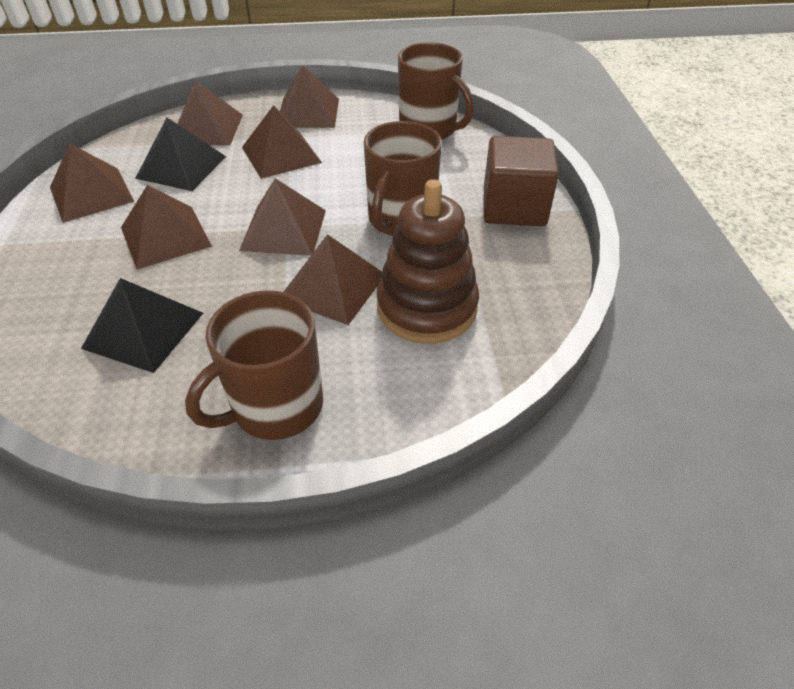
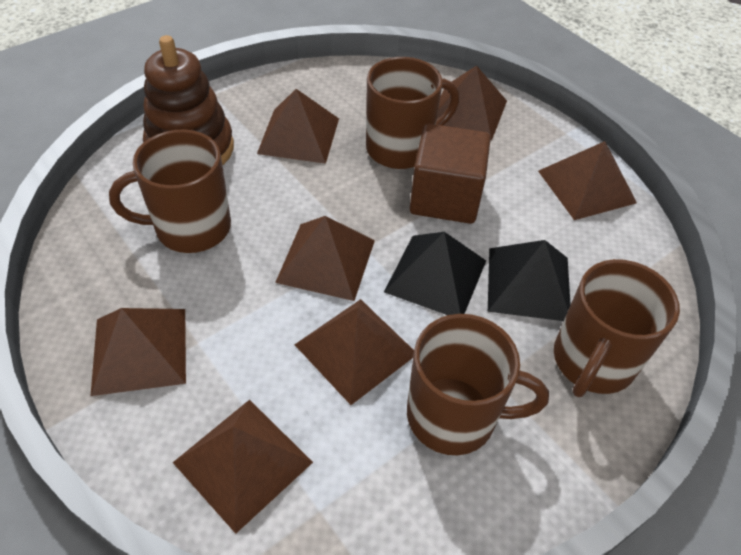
brown mug: 3 -> 4

